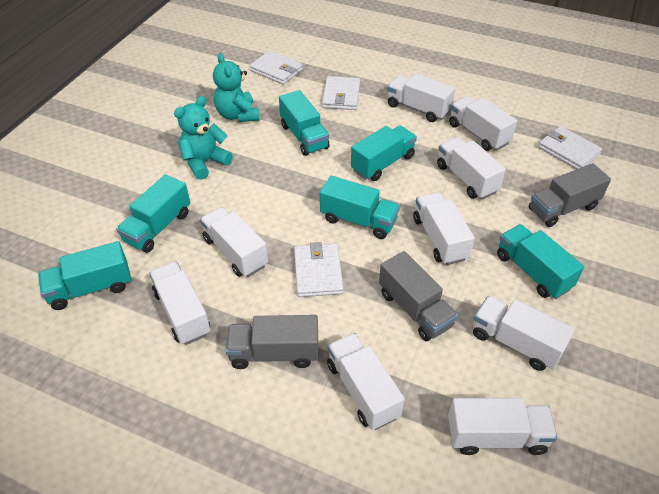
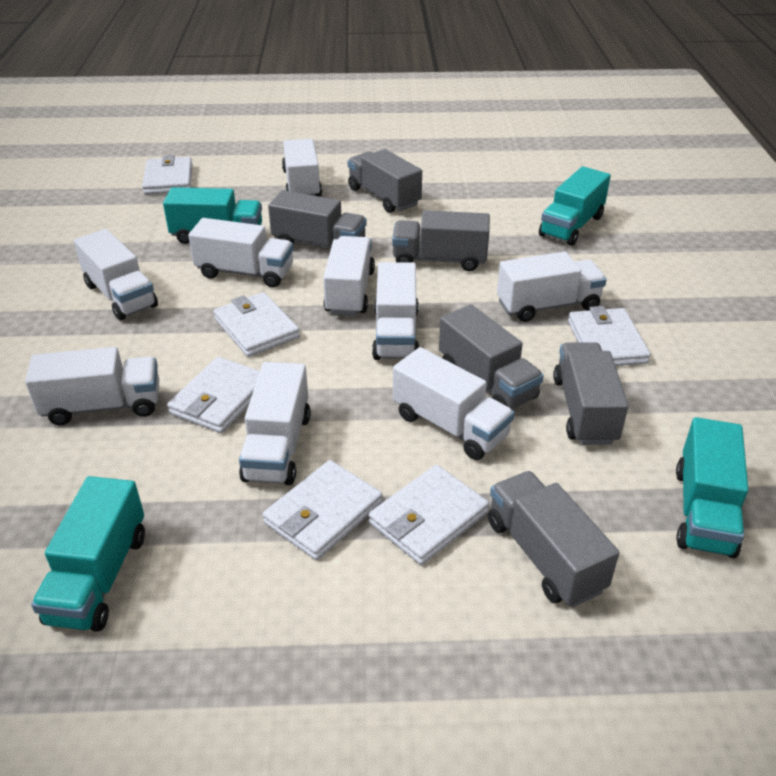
grey truck: 3 -> 6
turquoise teddy bear: 2 -> 0
turquoise truck: 6 -> 4
white wallet: 4 -> 6

